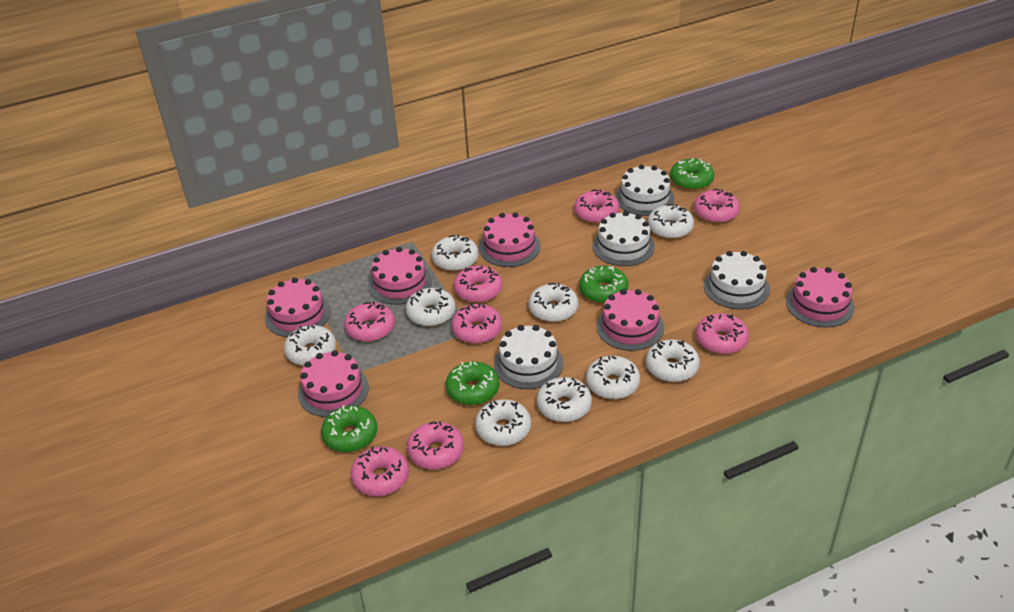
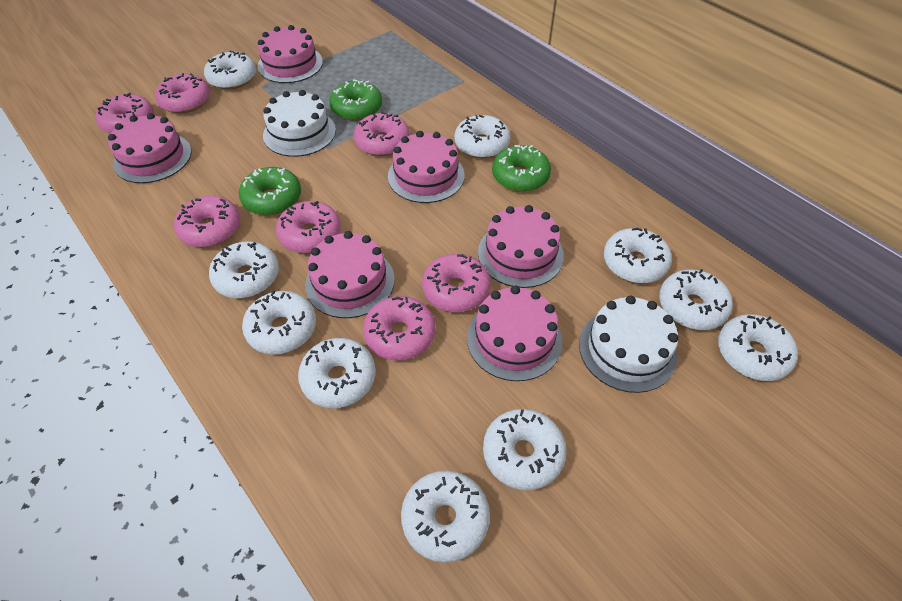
green donut: 4 -> 3
pink donut: 8 -> 7
white cake: 4 -> 2
white donut: 9 -> 10

